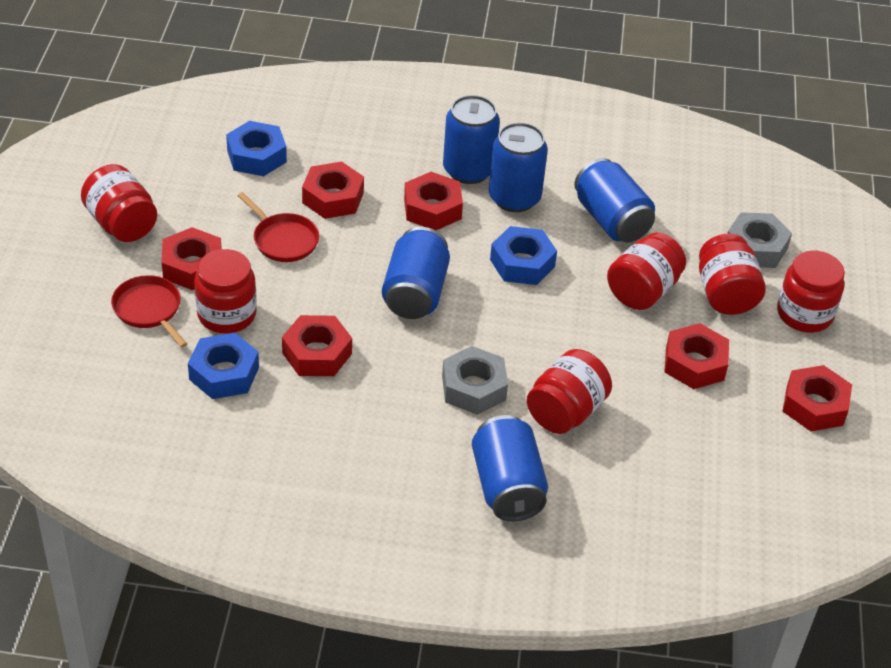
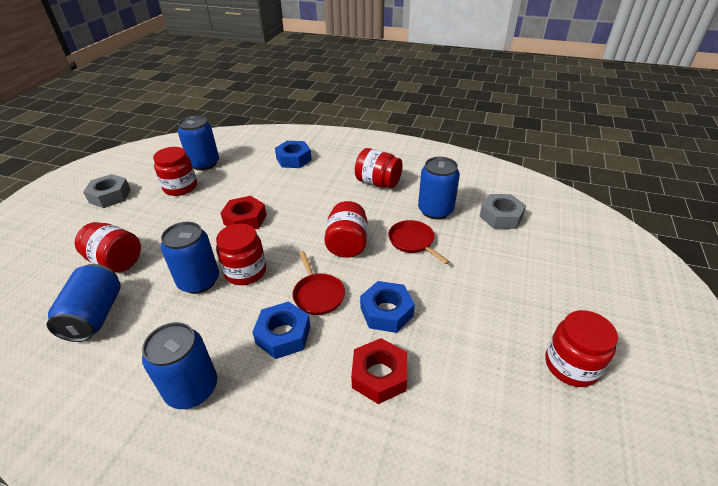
red nut: 6 -> 2

